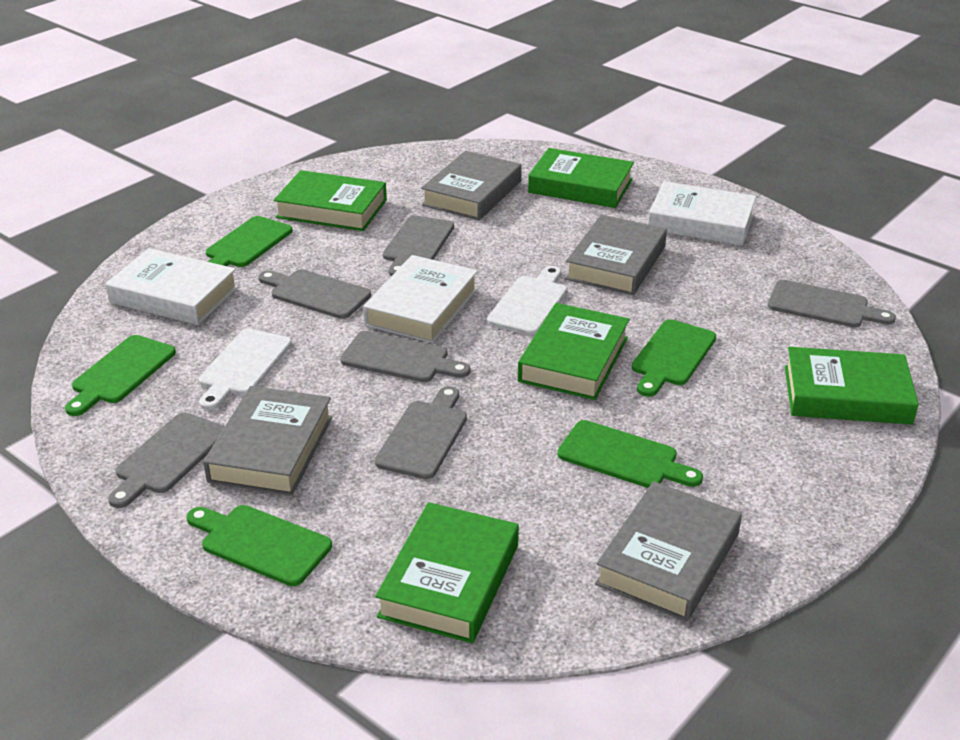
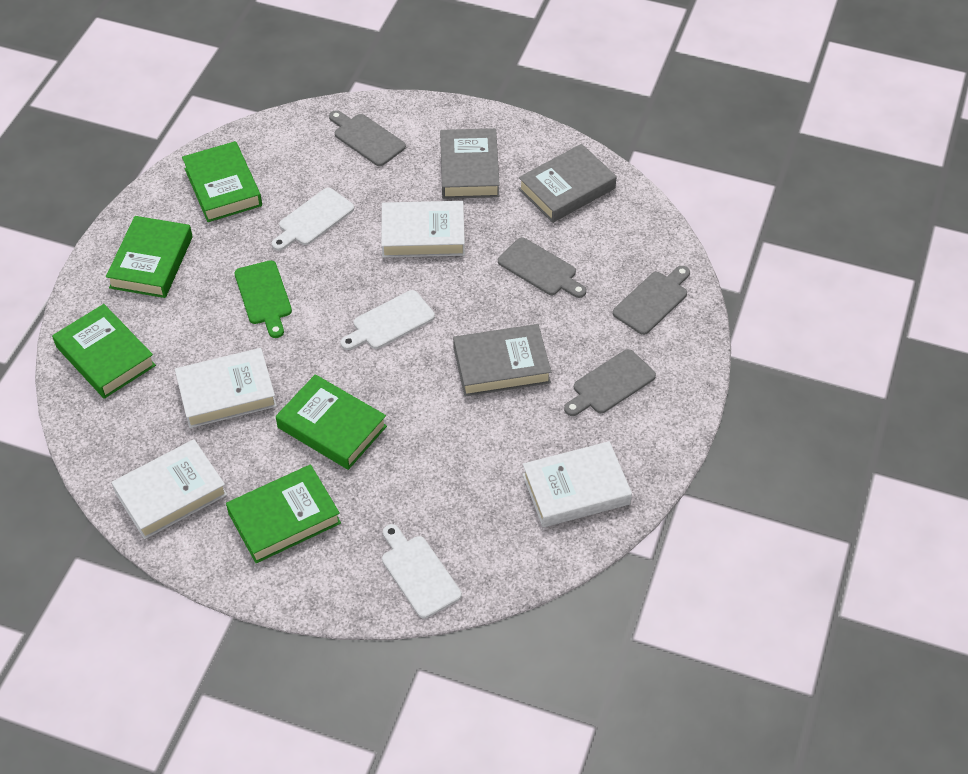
green cutting board: 5 -> 1
grey book: 4 -> 3
grey cutting board: 6 -> 4
white book: 3 -> 4
white cutting board: 2 -> 3

